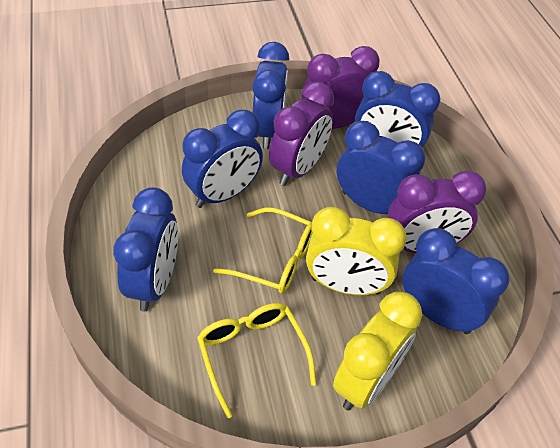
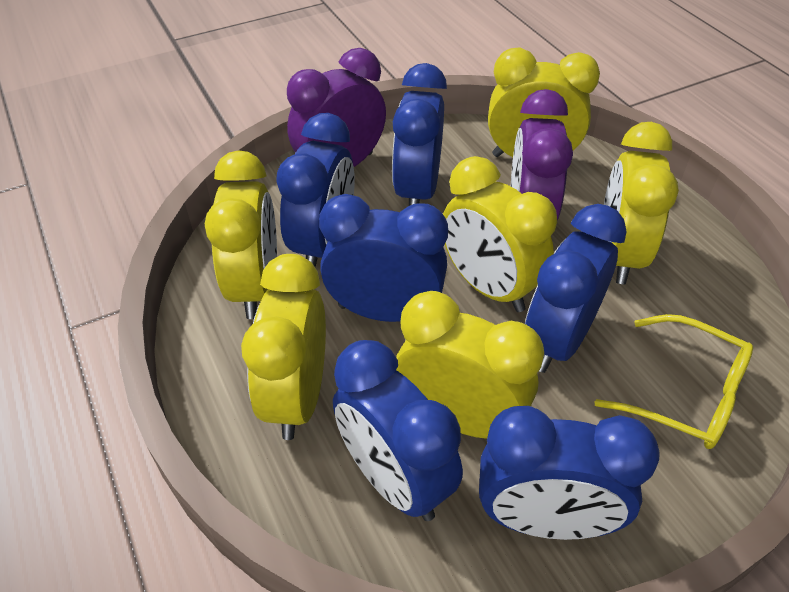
purple clock: 3 -> 2
yellow clock: 2 -> 6
yellow glasses: 2 -> 1

